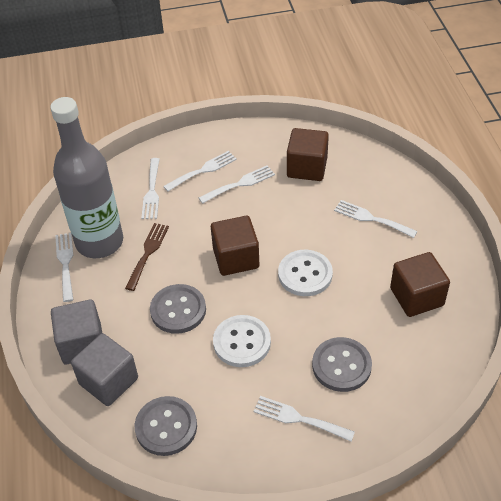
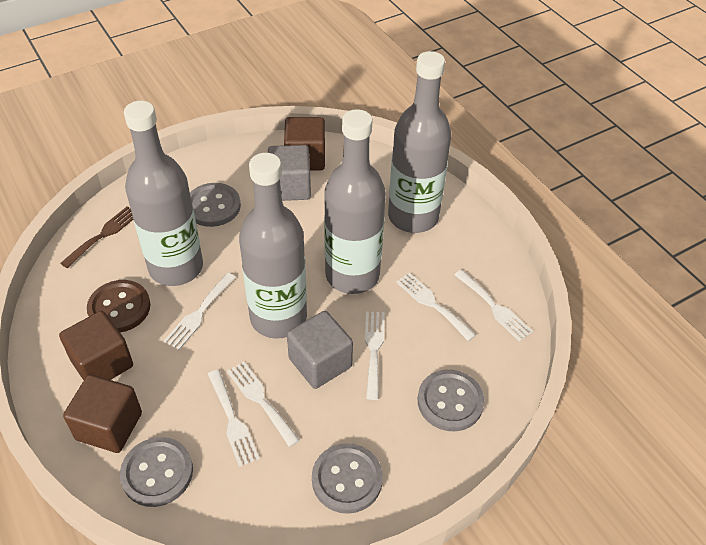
brown button: 0 -> 1
grey bottle: 1 -> 4
grey button: 3 -> 4
white button: 2 -> 0

